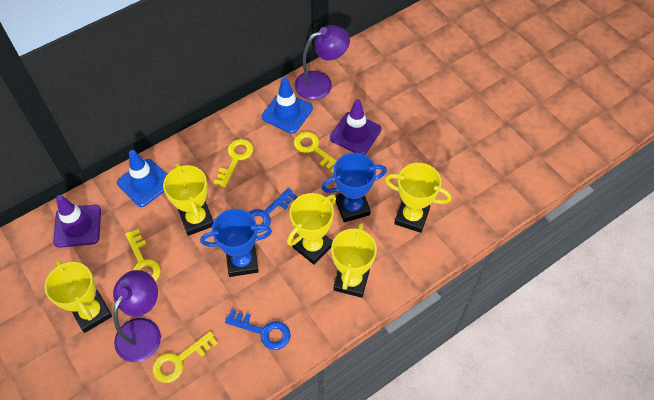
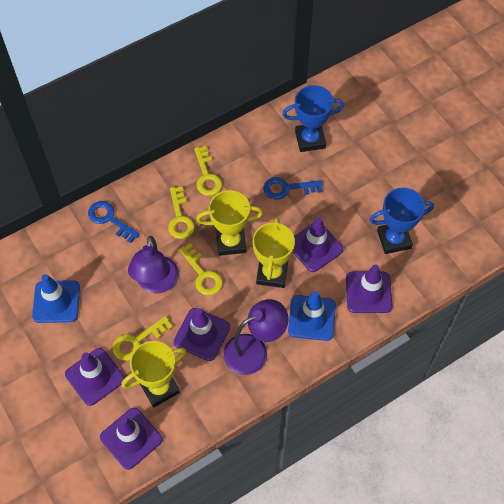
purple traffic cone: 2 -> 5
yellow trophy: 5 -> 3

